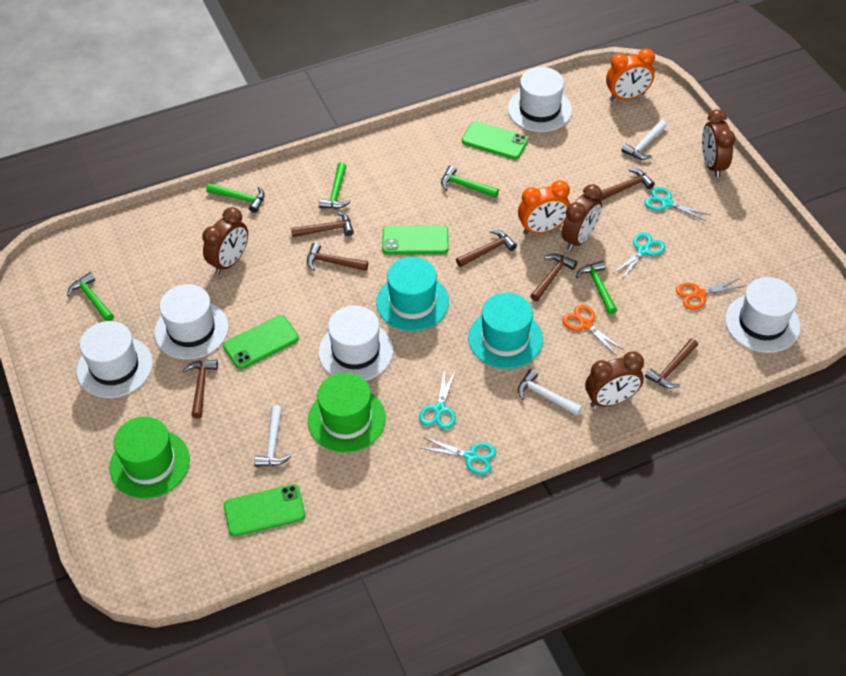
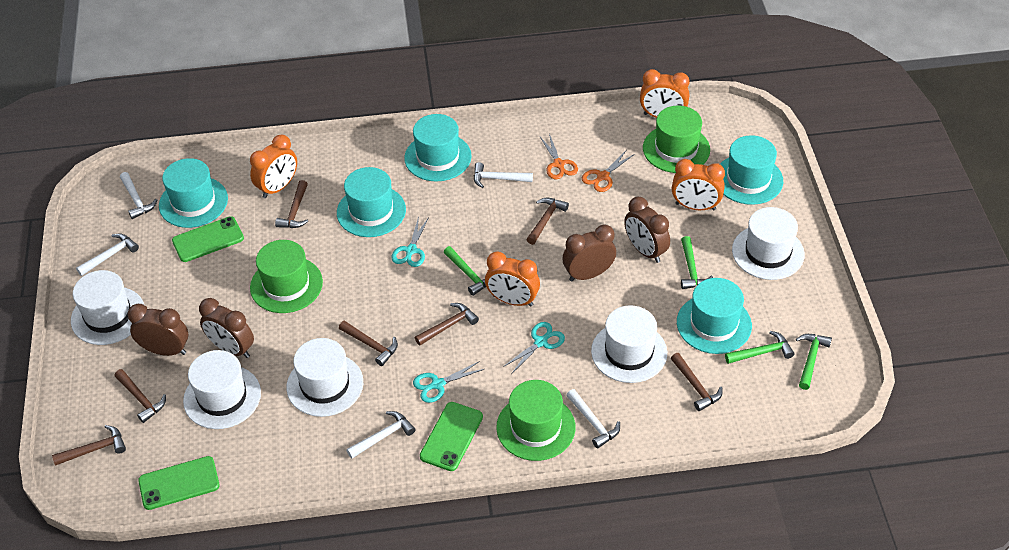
green hammer: 5 -> 4
green hat: 2 -> 3
green phone: 4 -> 3
orange clock: 2 -> 4
turquoise hat: 2 -> 5
turquoise scissors: 4 -> 3
white hammer: 3 -> 5

